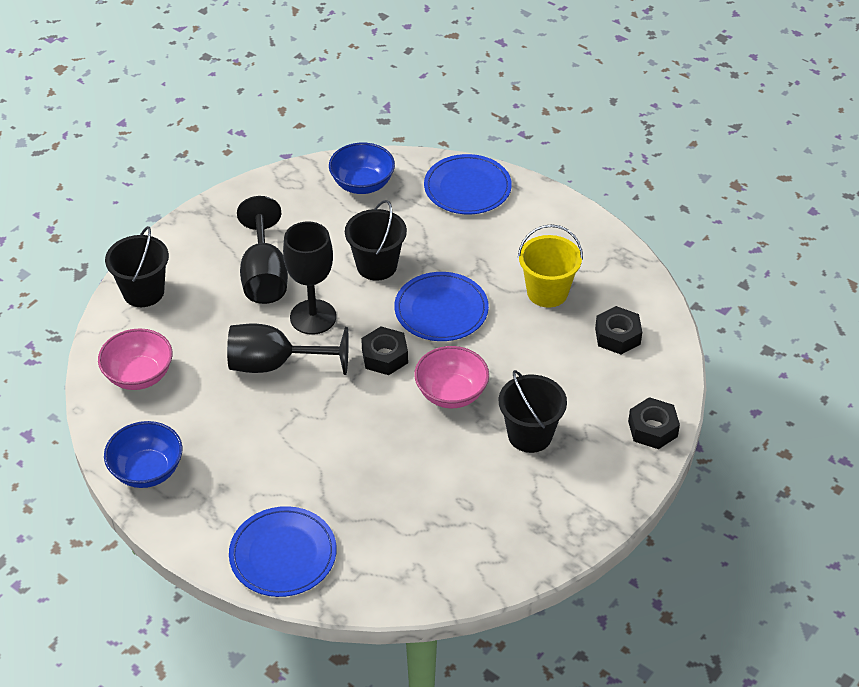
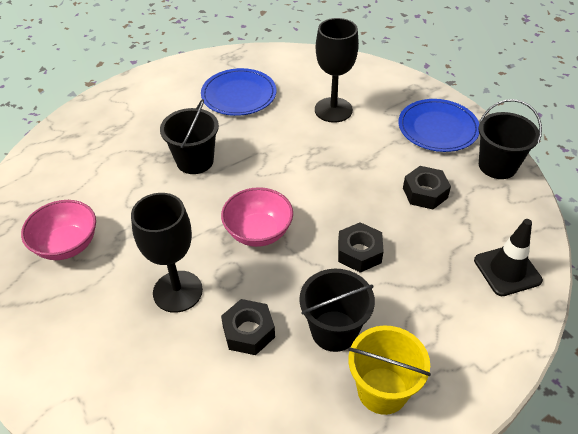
black goblet: 3 -> 2
black traffic cone: 0 -> 1
blue bowl: 2 -> 0
blue plate: 3 -> 2

